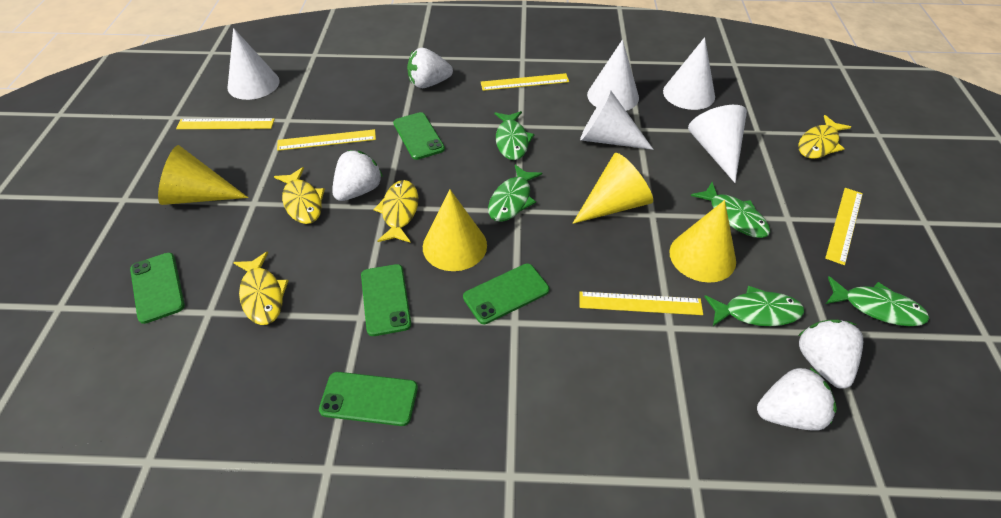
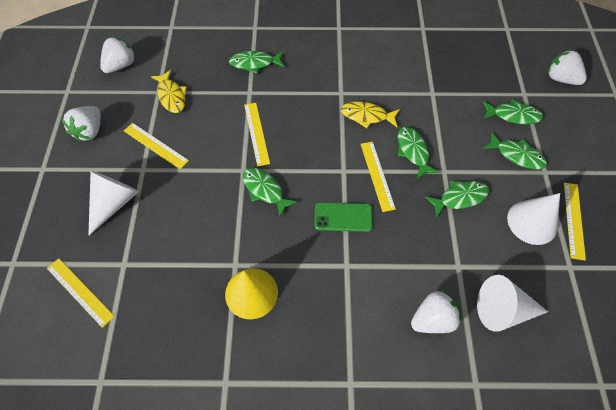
green fish: 5 -> 6
green phone: 5 -> 1
white cone: 5 -> 3
yellow cone: 4 -> 1
yellow fish: 4 -> 2

